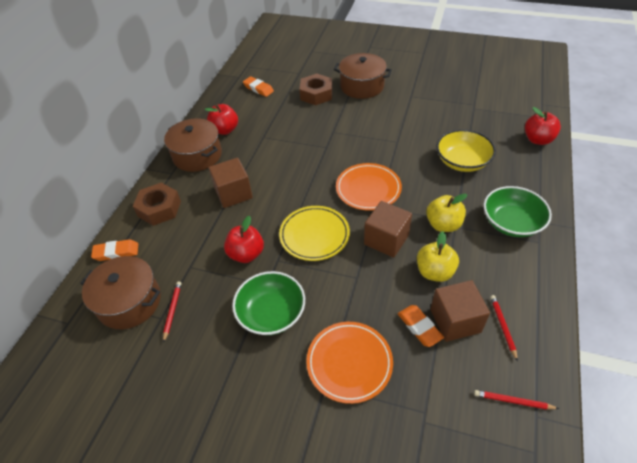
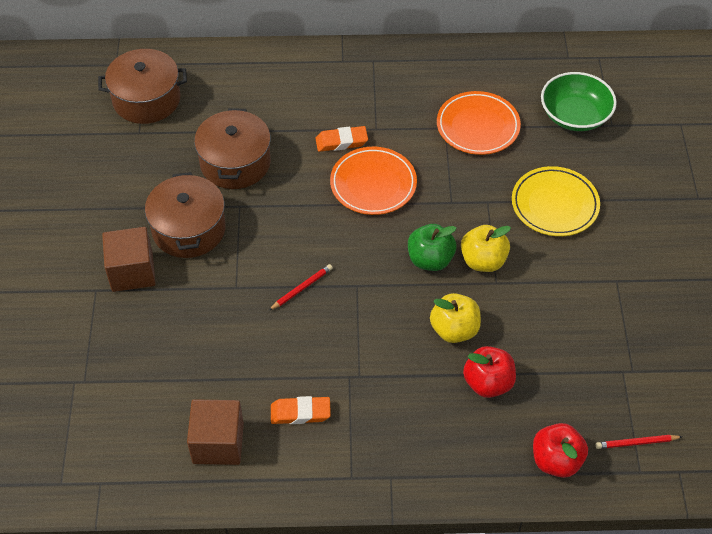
brown cube: 3 -> 2
brown nut: 2 -> 0
green apple: 0 -> 1
green bowl: 2 -> 1
orange eraser: 3 -> 2
red apple: 3 -> 2
red pencil: 3 -> 2
yellow bowl: 1 -> 0

